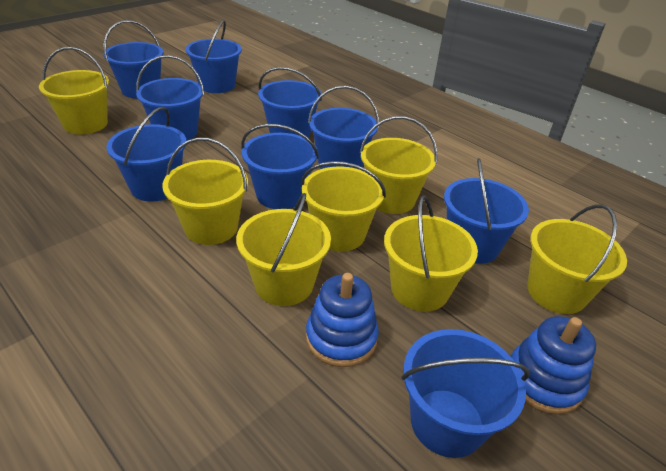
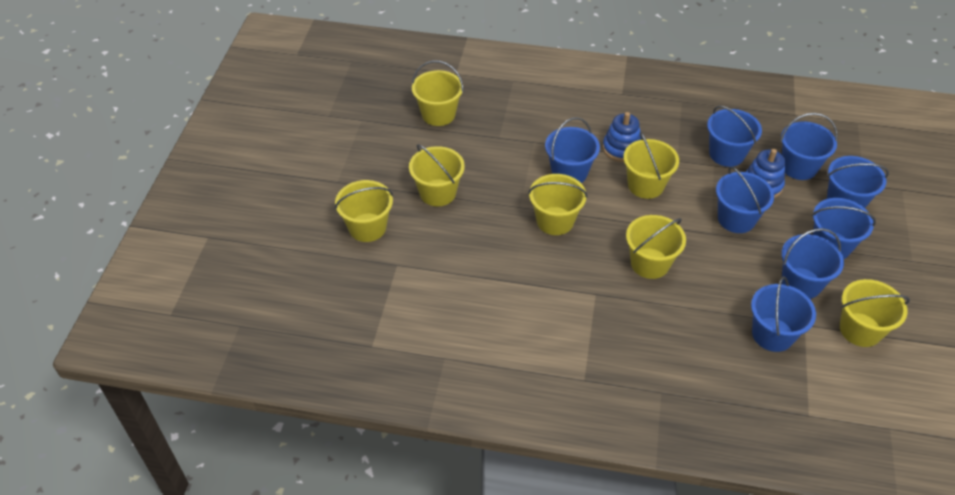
blue bucket: 9 -> 8

